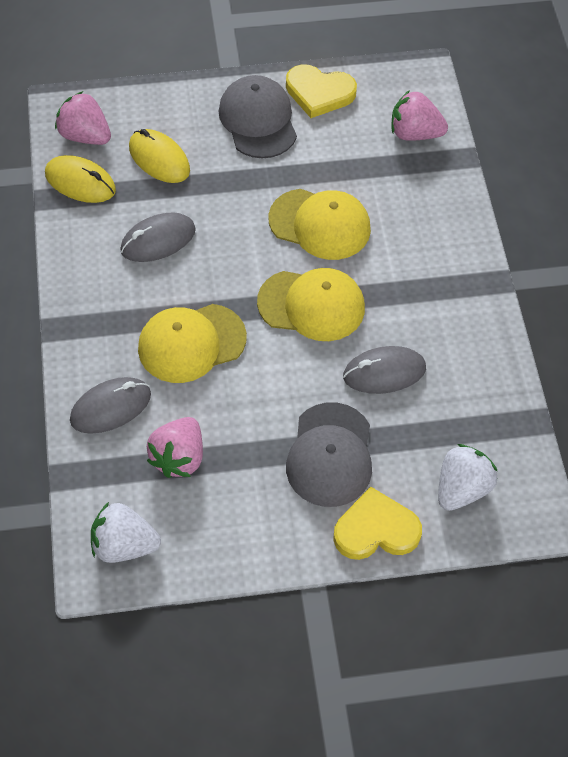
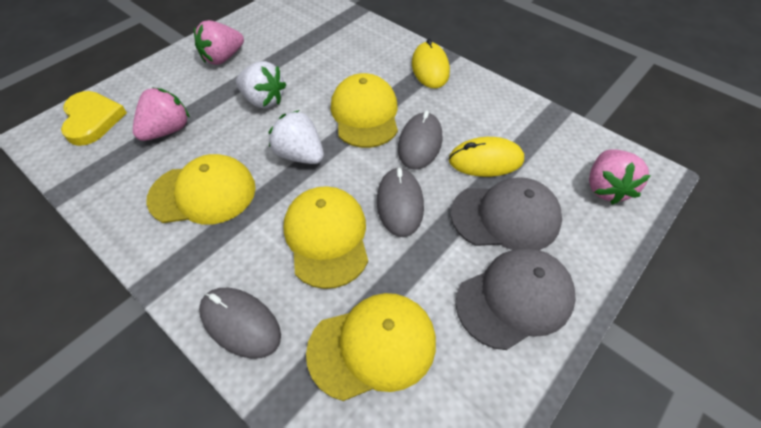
yellow cap: 3 -> 4
yellow heart: 2 -> 1

